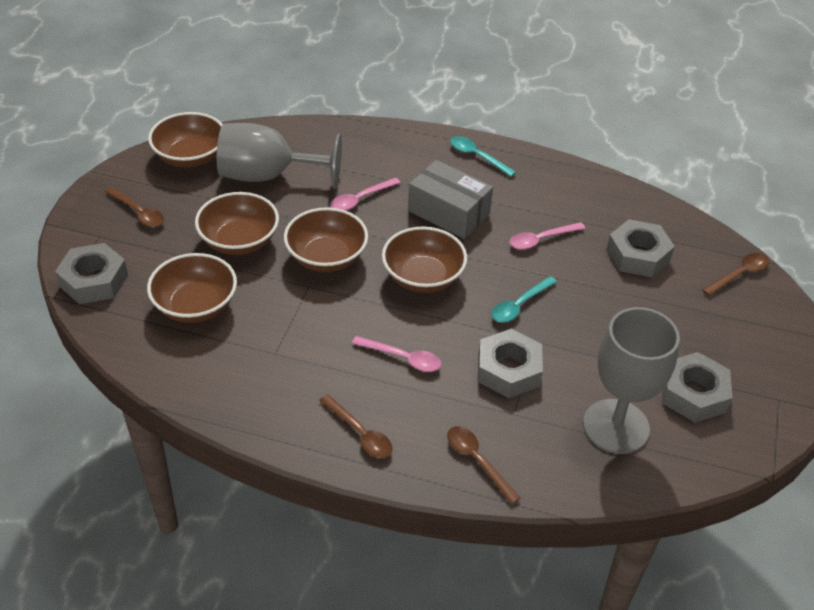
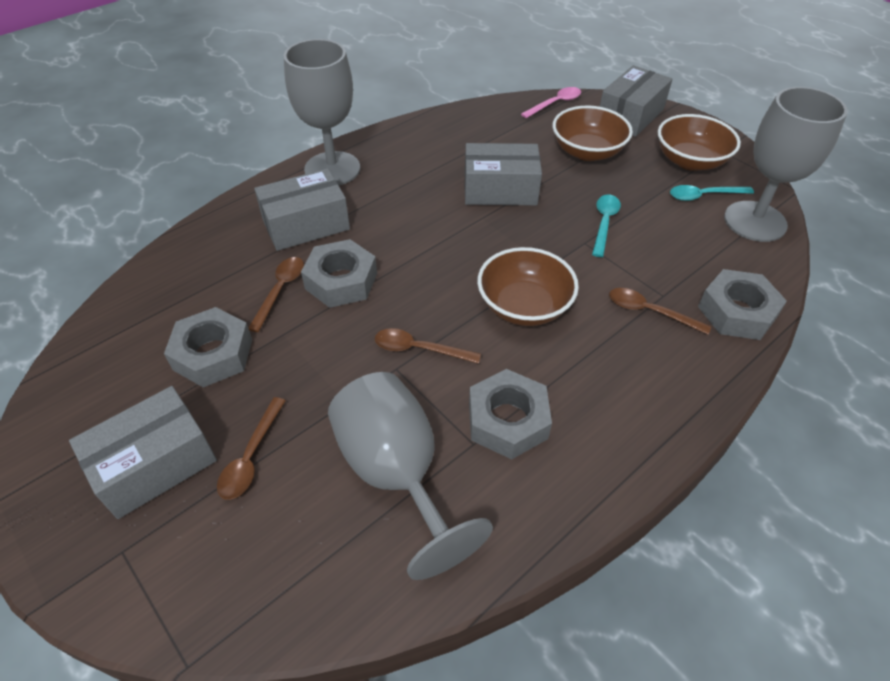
brown bowl: 5 -> 3
grey box: 1 -> 4
grey goblet: 2 -> 3
pink spoon: 3 -> 1

